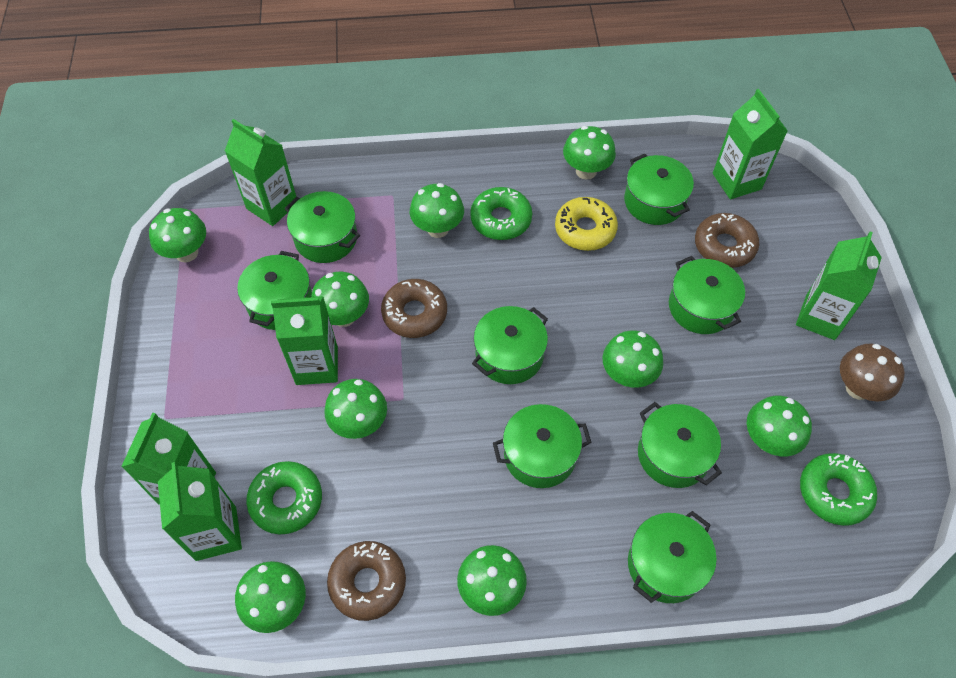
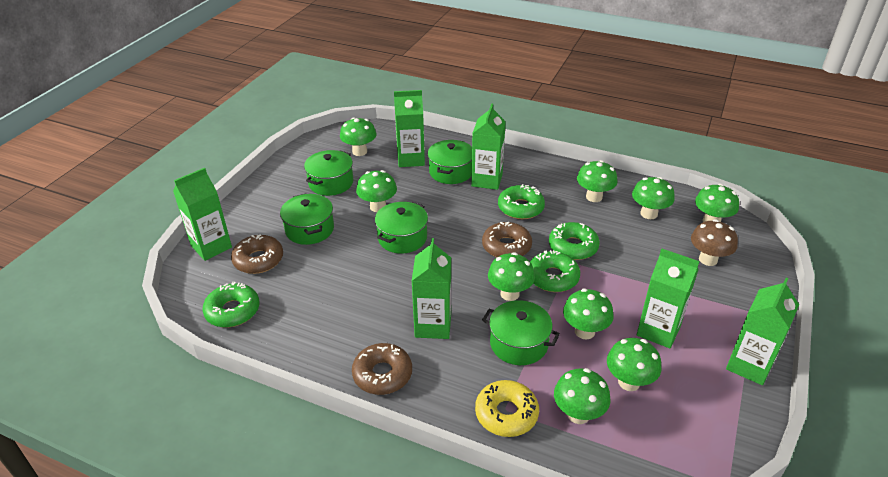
green donut: 3 -> 4
green pot: 8 -> 5

